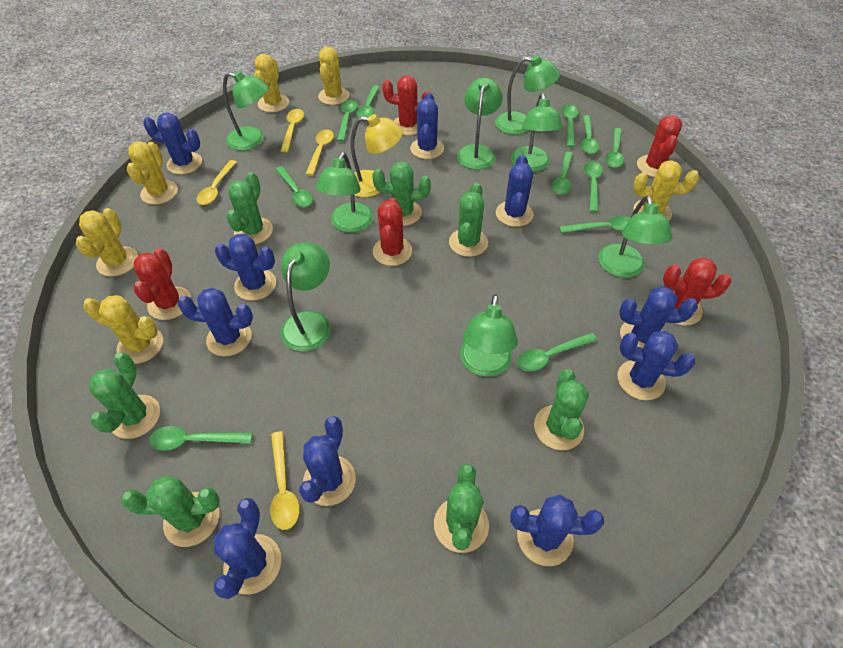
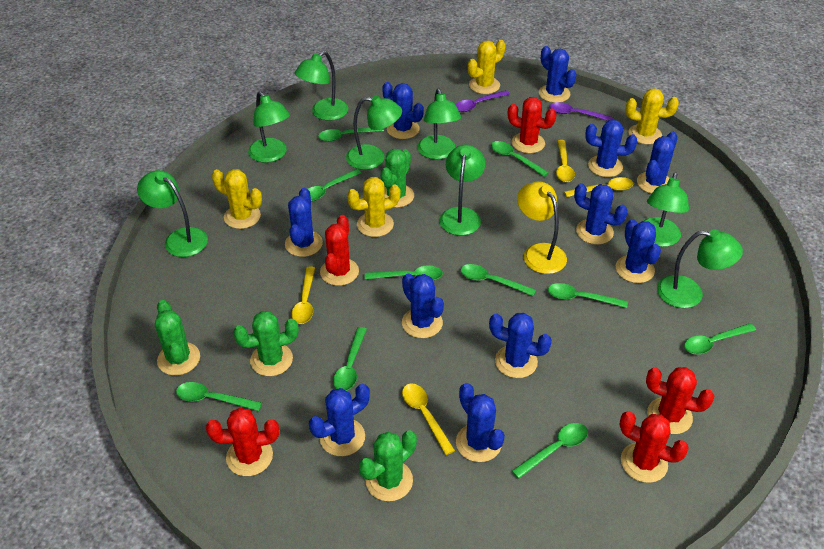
blue cactus: 10 -> 11
green cactus: 7 -> 4
green spoon: 11 -> 10
purple spoon: 0 -> 2
yellow cactus: 6 -> 4

